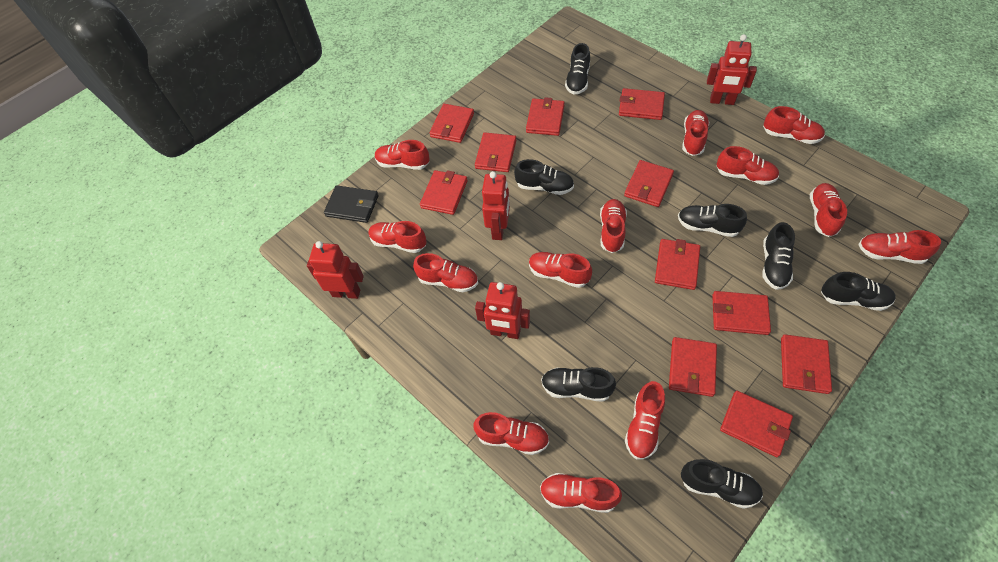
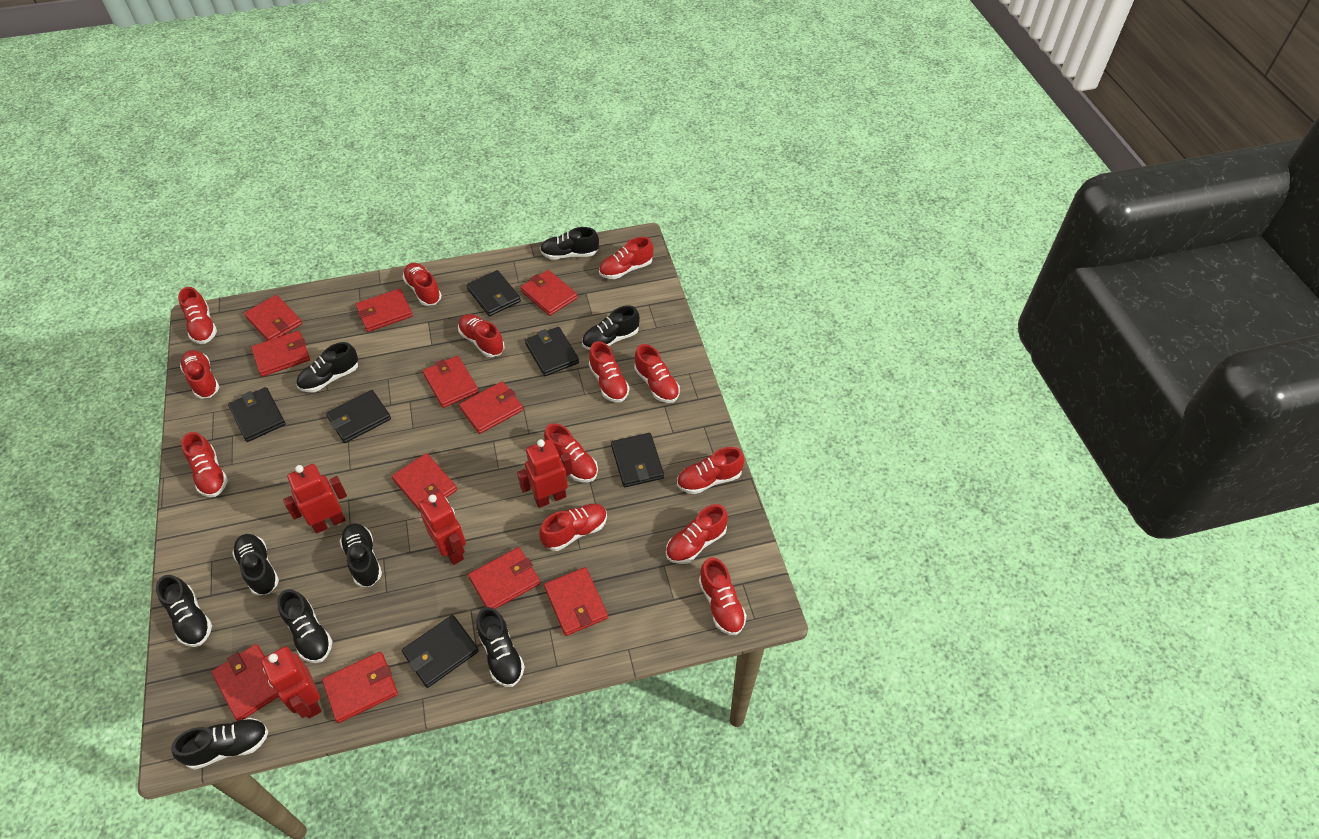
black shoe: 7 -> 9
black wallet: 1 -> 6

